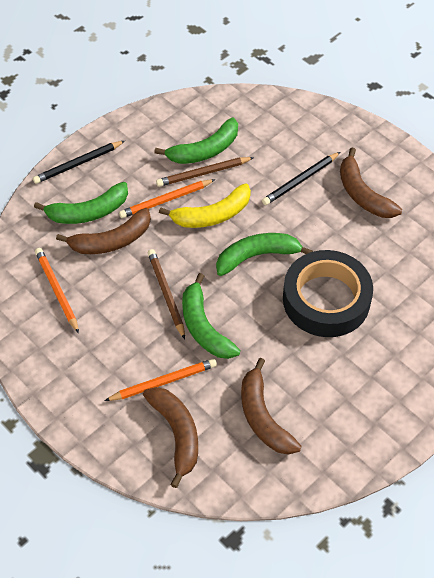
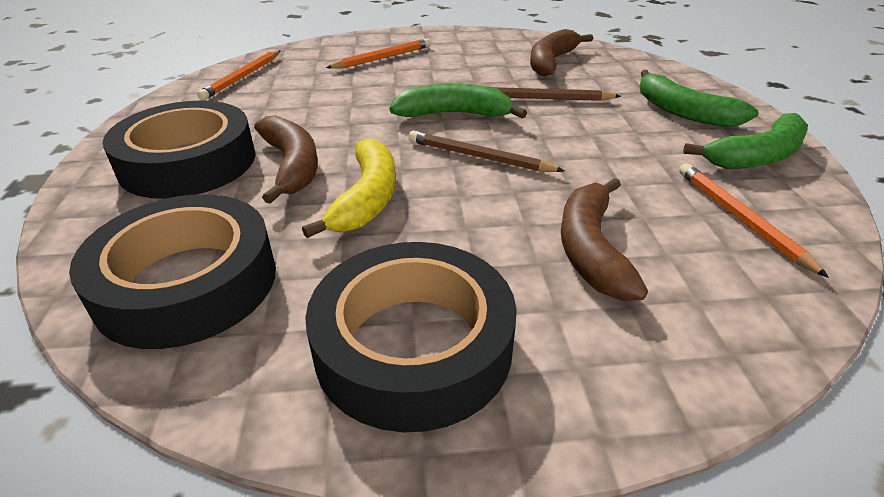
black pencil: 2 -> 0
black tape: 1 -> 3
brown banana: 4 -> 3
green banana: 4 -> 3

